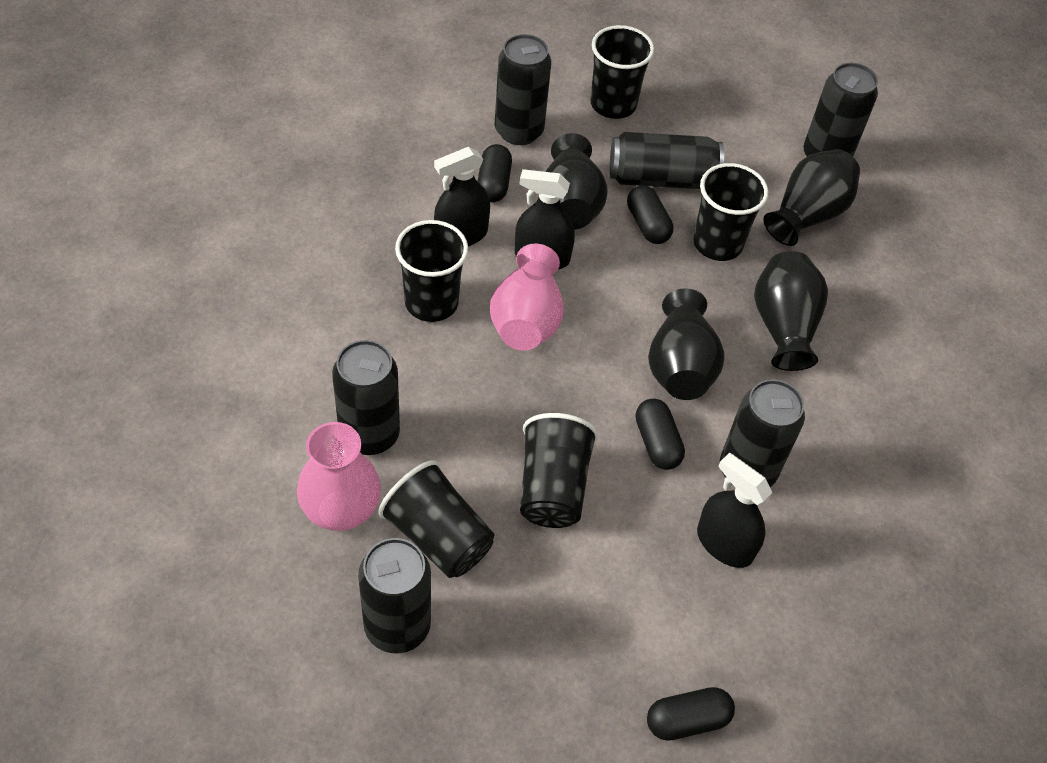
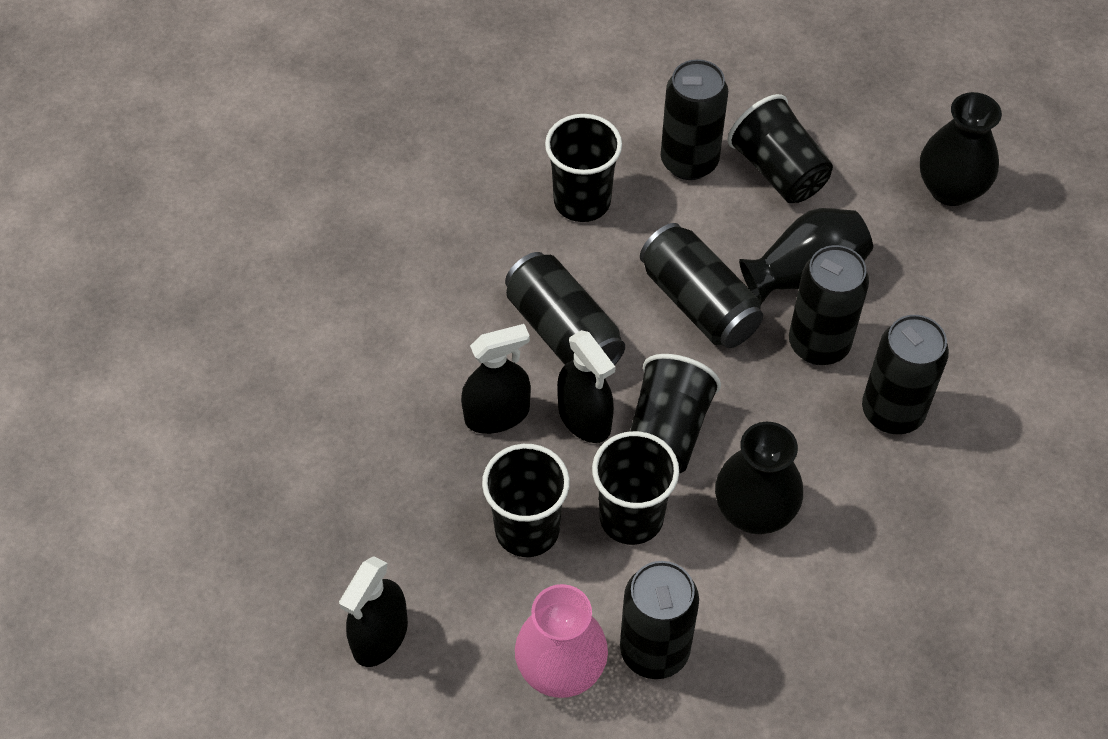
black capsule: 4 -> 0
black vase: 4 -> 3
pink vase: 2 -> 1

